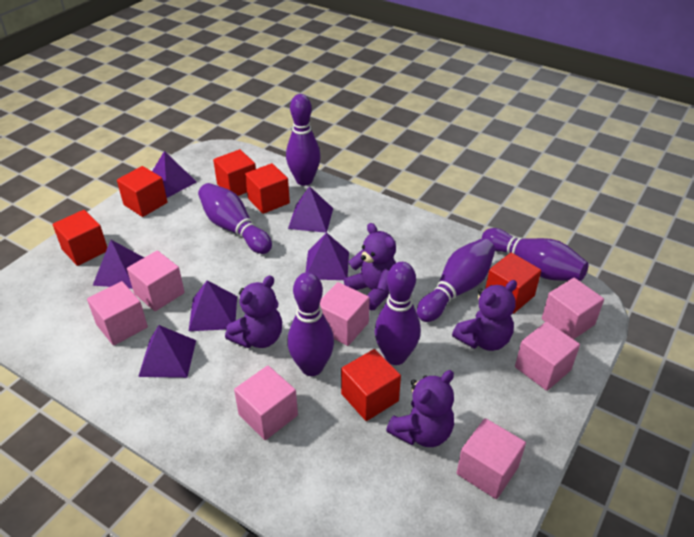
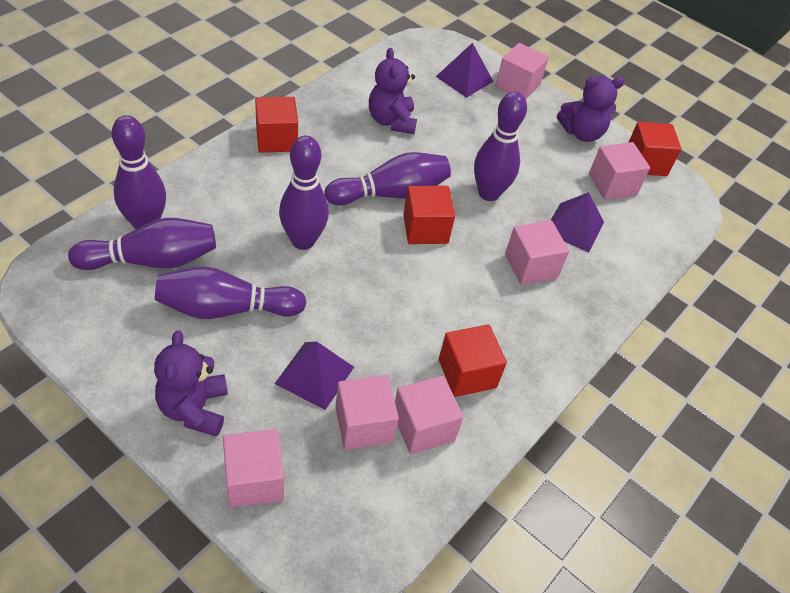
pink cube: 7 -> 6
purple pyramid: 6 -> 3
purple teddy bear: 4 -> 3
red cube: 6 -> 4

